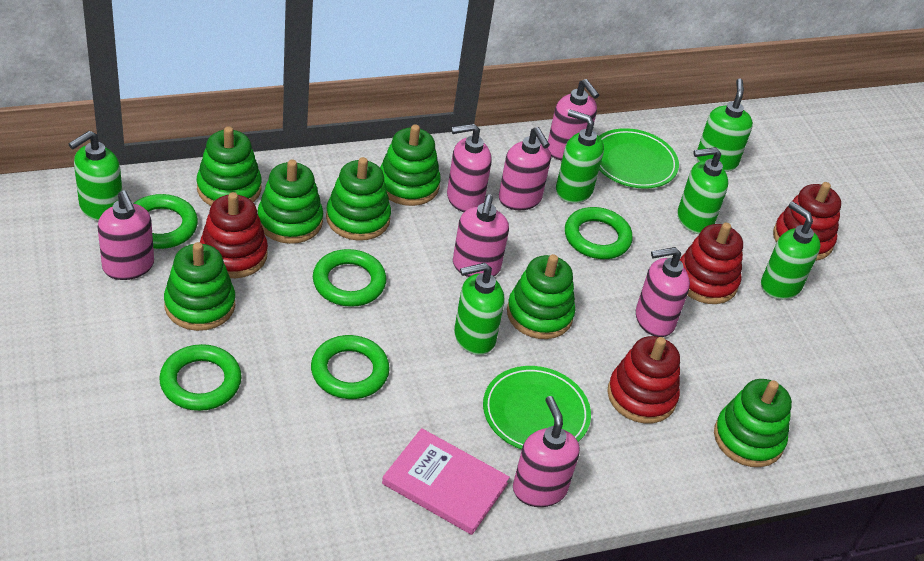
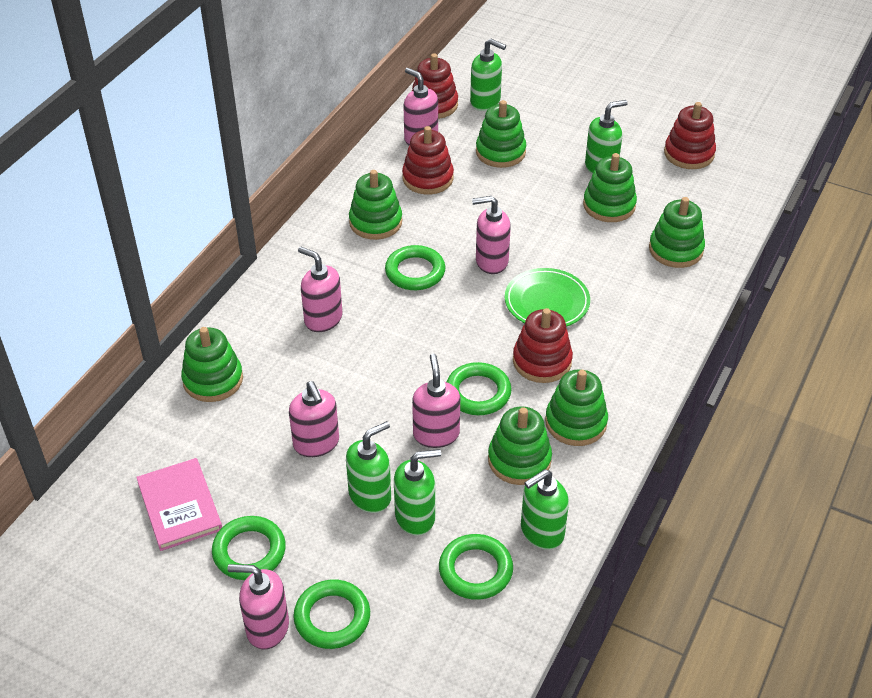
green plate: 2 -> 1
green soap dispenser: 6 -> 5
pink soap dispenser: 7 -> 6

